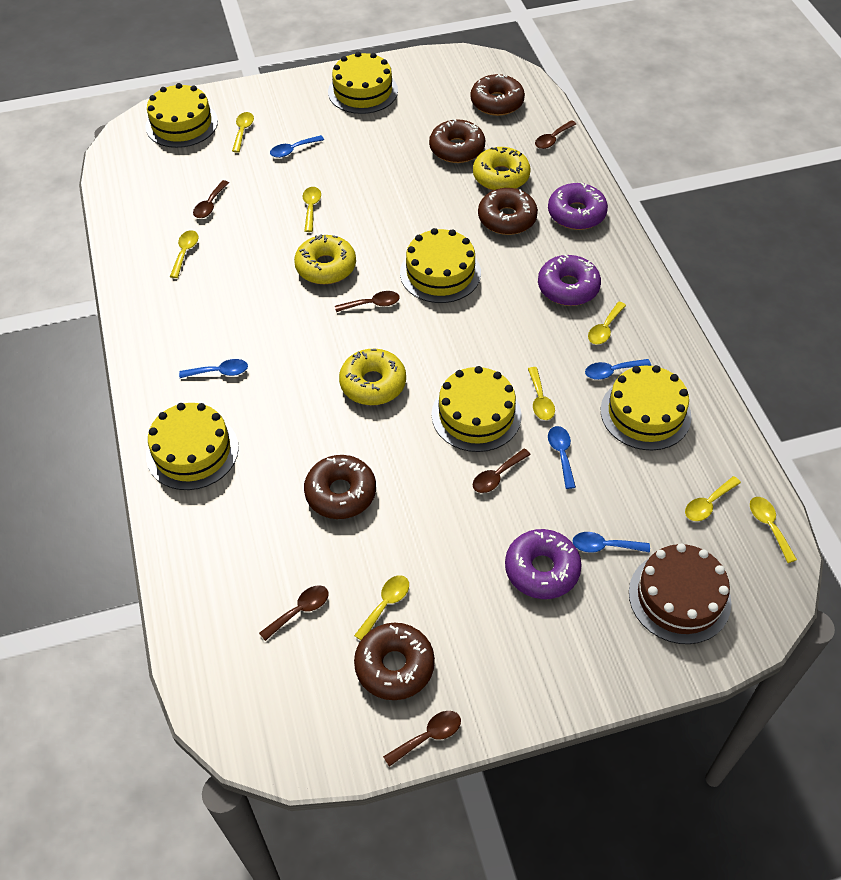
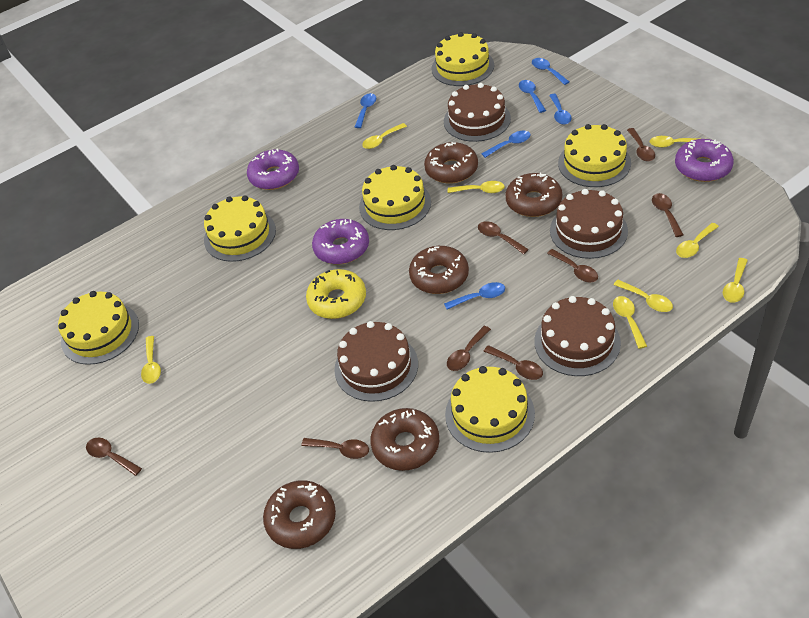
blue spoon: 5 -> 6
brown cake: 1 -> 4
brown spoon: 6 -> 8
yellow donut: 3 -> 1

